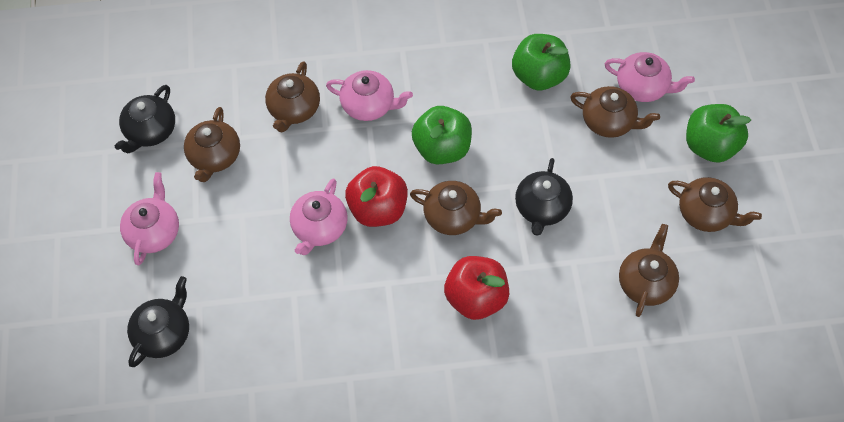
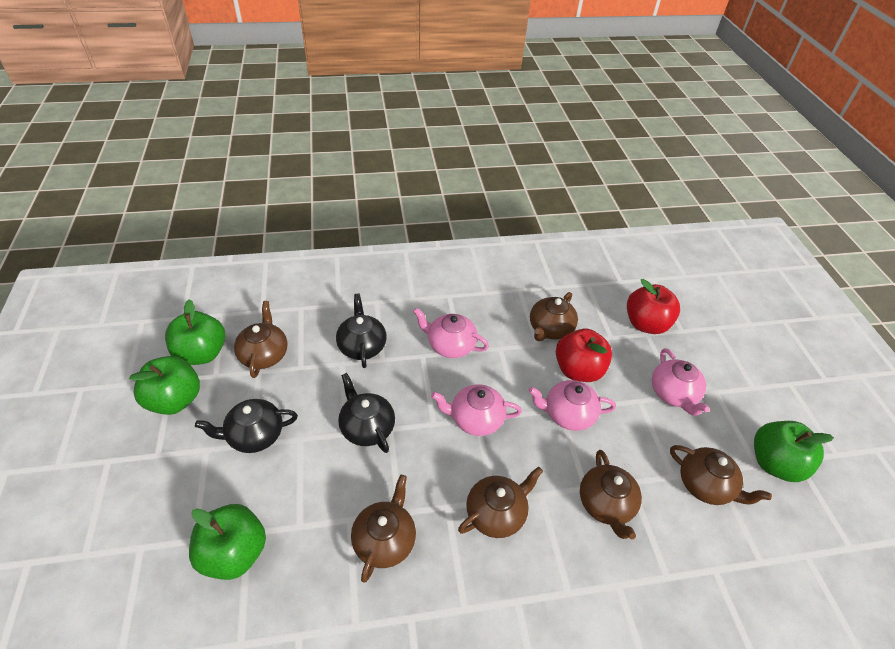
green apple: 3 -> 4

